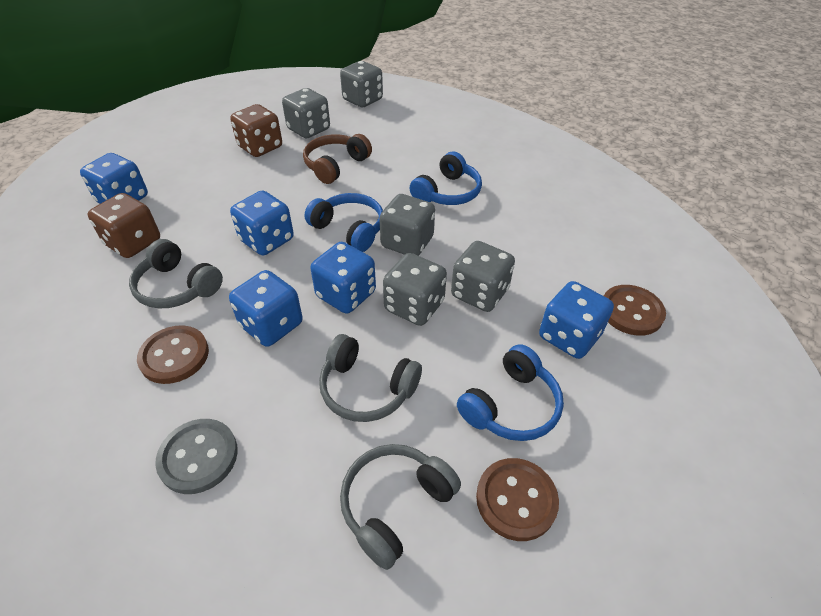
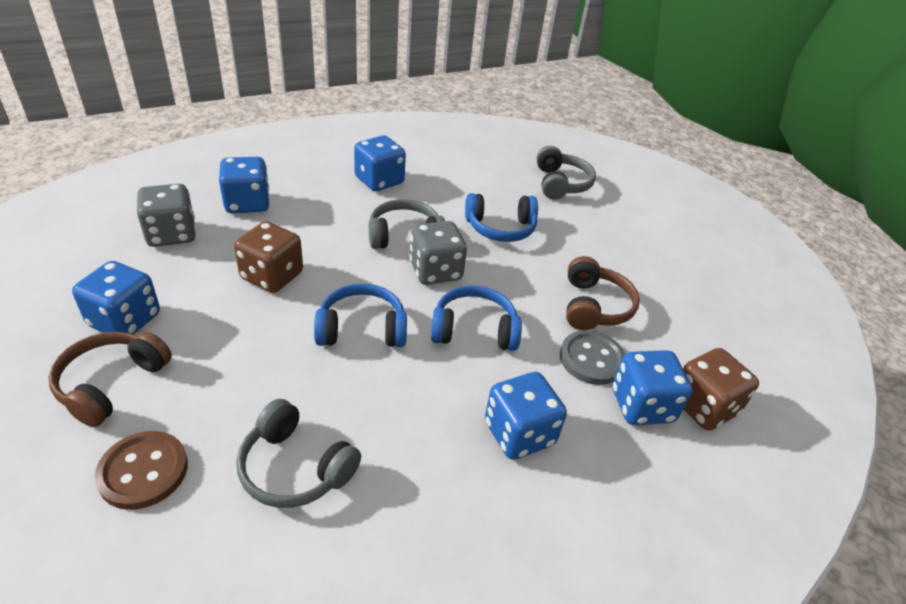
brown button: 3 -> 1
brown headphones: 1 -> 2
grey dice: 5 -> 2

